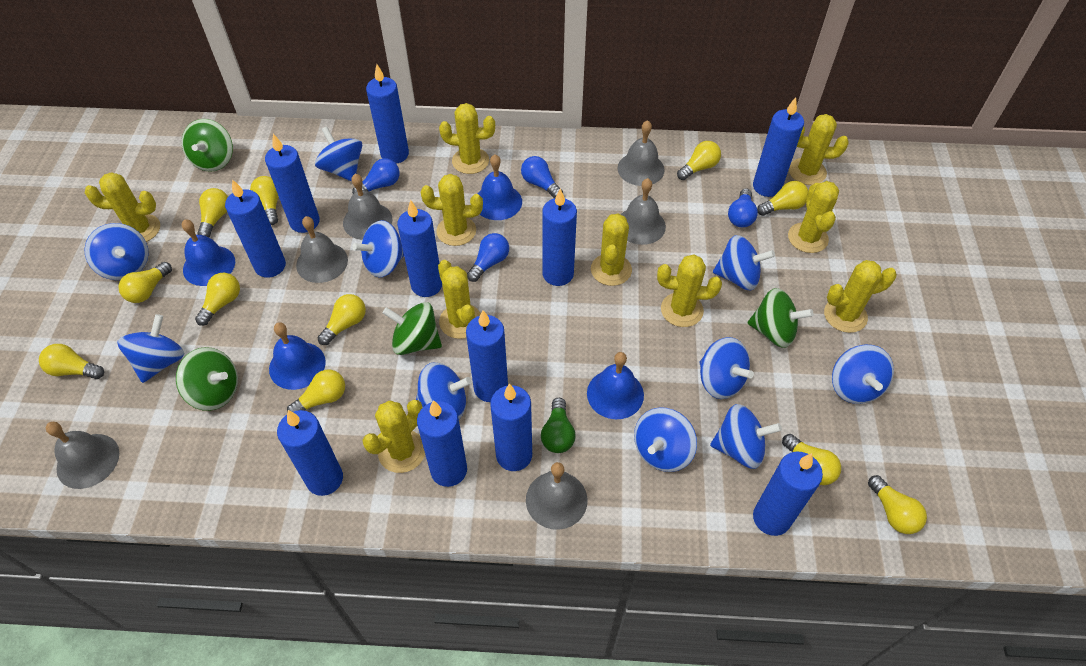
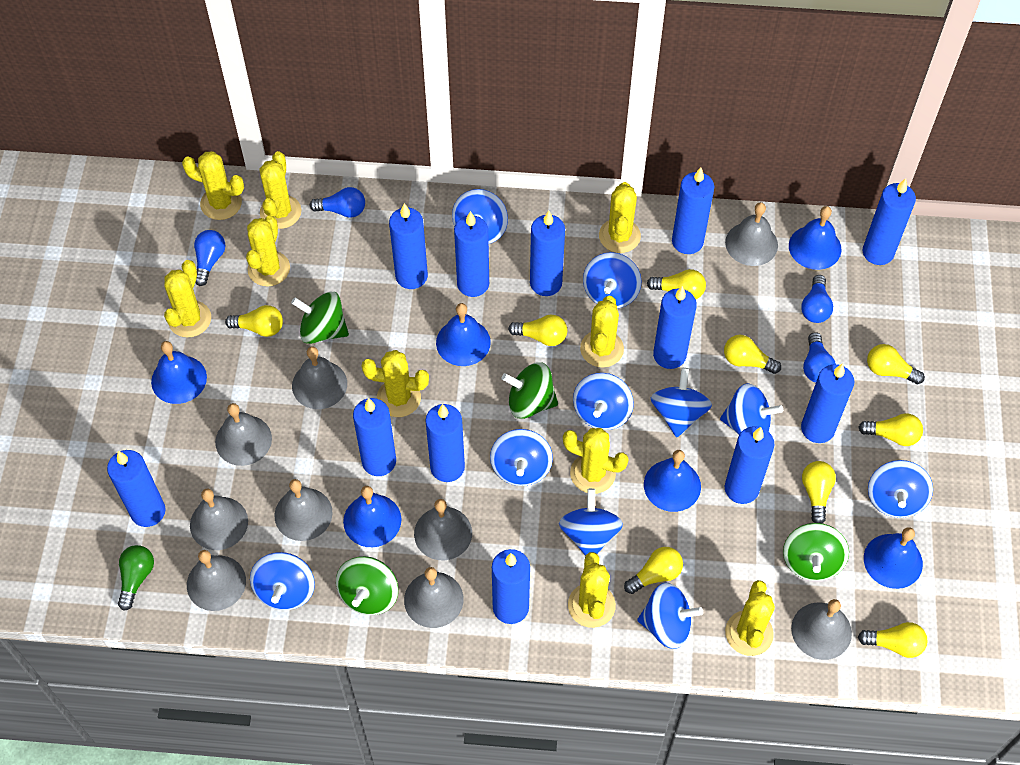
blue bell: 4 -> 6
blue candle: 11 -> 12
grey bell: 6 -> 9
yellow light bulb: 11 -> 9

